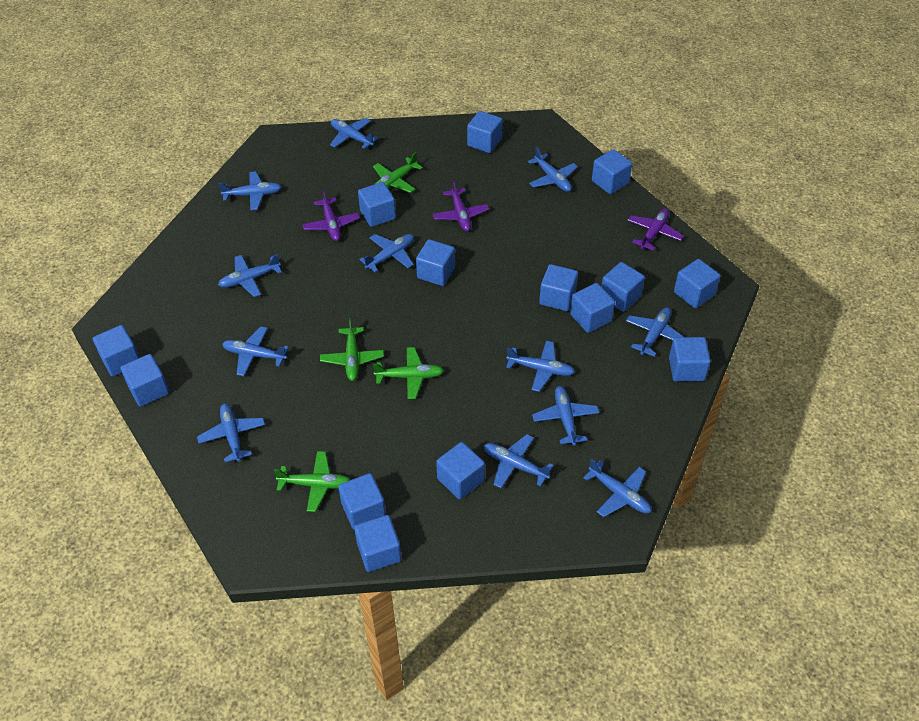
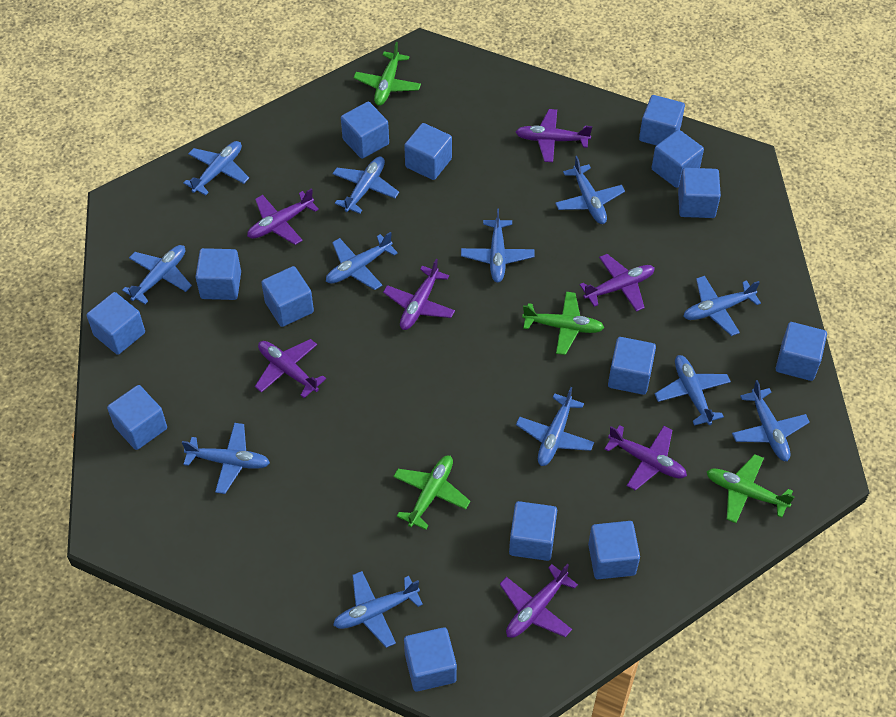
purple plane: 3 -> 7

